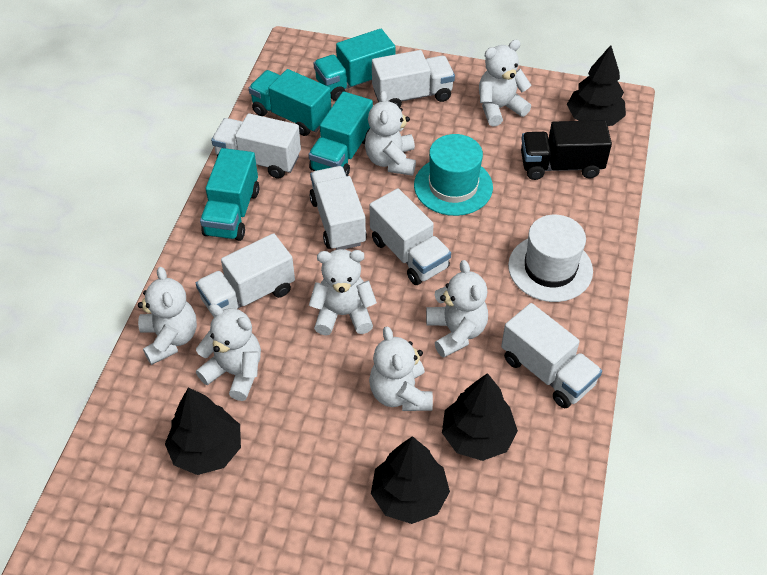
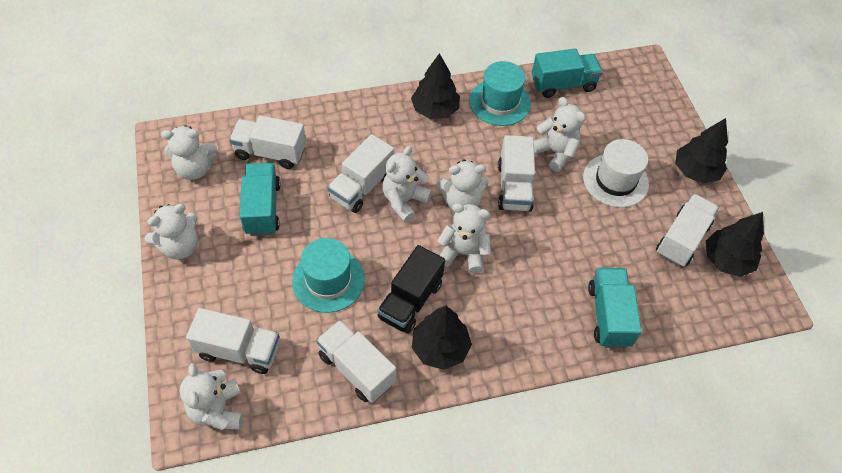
turquoise hat: 1 -> 2
turquoise truck: 4 -> 3

